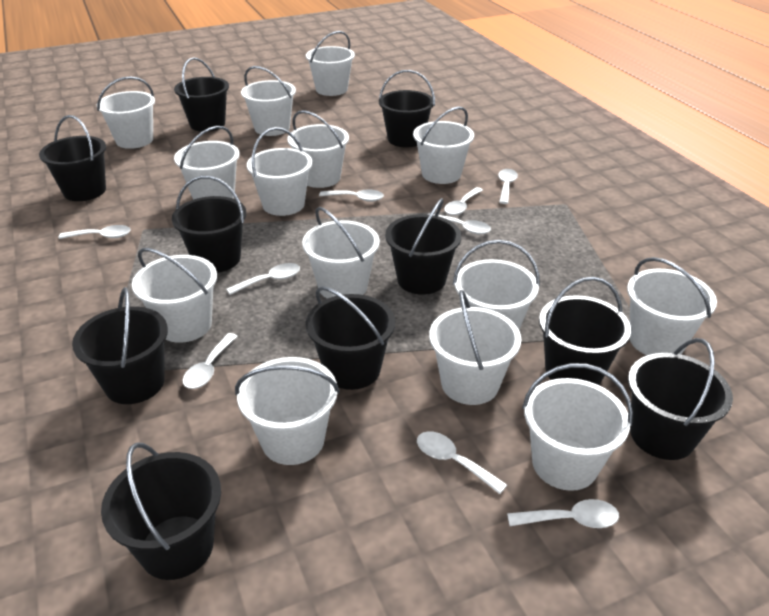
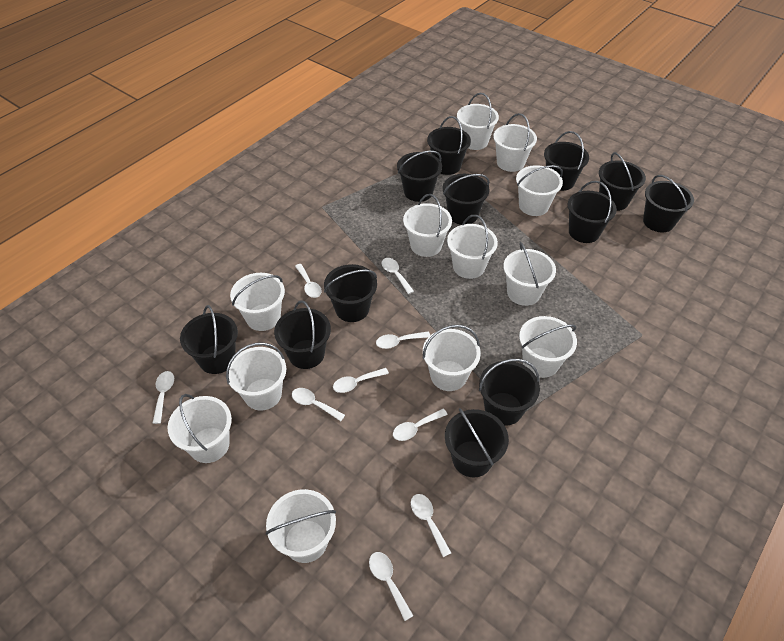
black bucket: 10 -> 12
white bucket: 14 -> 12

